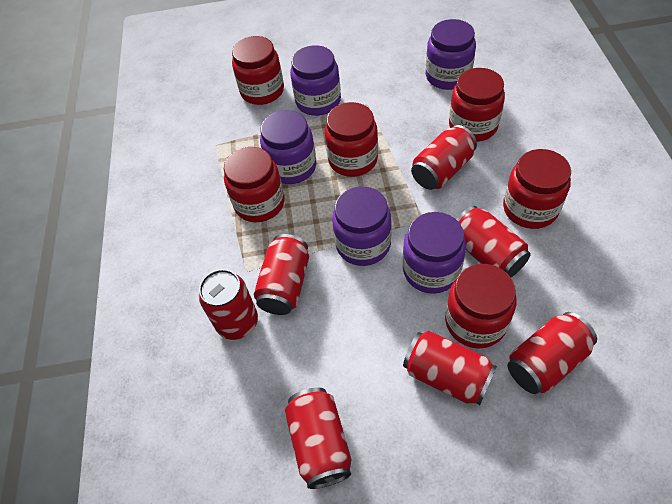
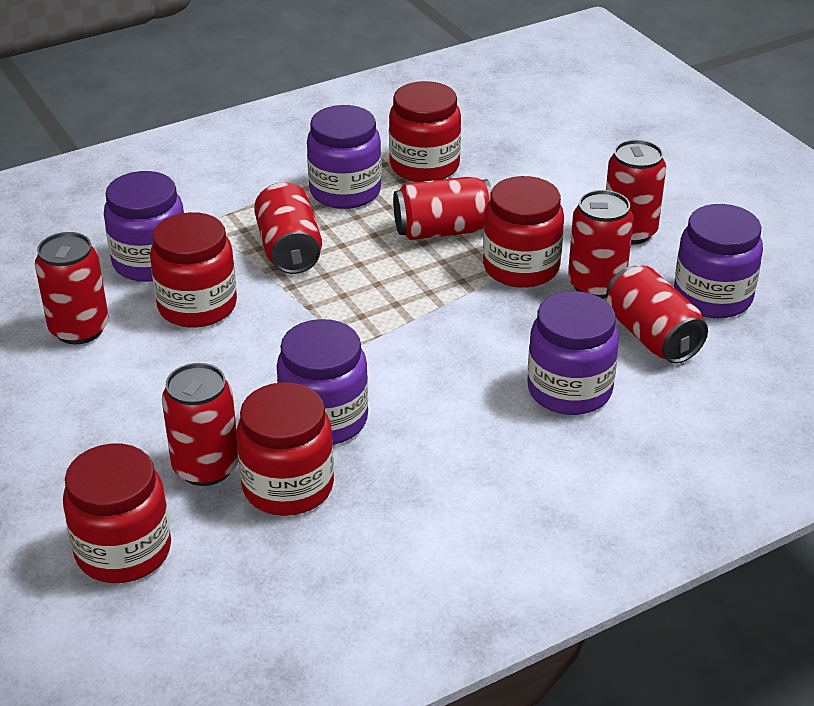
red jar: 6 -> 5

